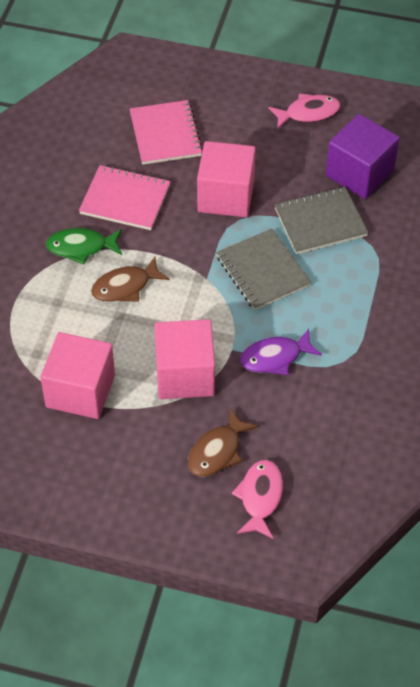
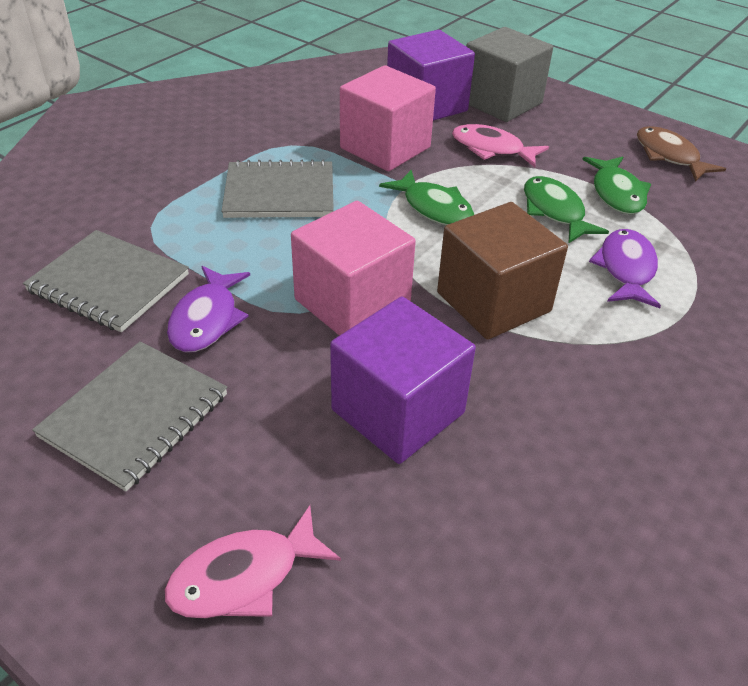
brown cube: 0 -> 1
brown fish: 2 -> 1
green fish: 1 -> 3
grey cube: 0 -> 1
grey notebook: 2 -> 3
pink cube: 3 -> 2
pink notebook: 2 -> 0
purple cube: 1 -> 2
purple fish: 1 -> 2

